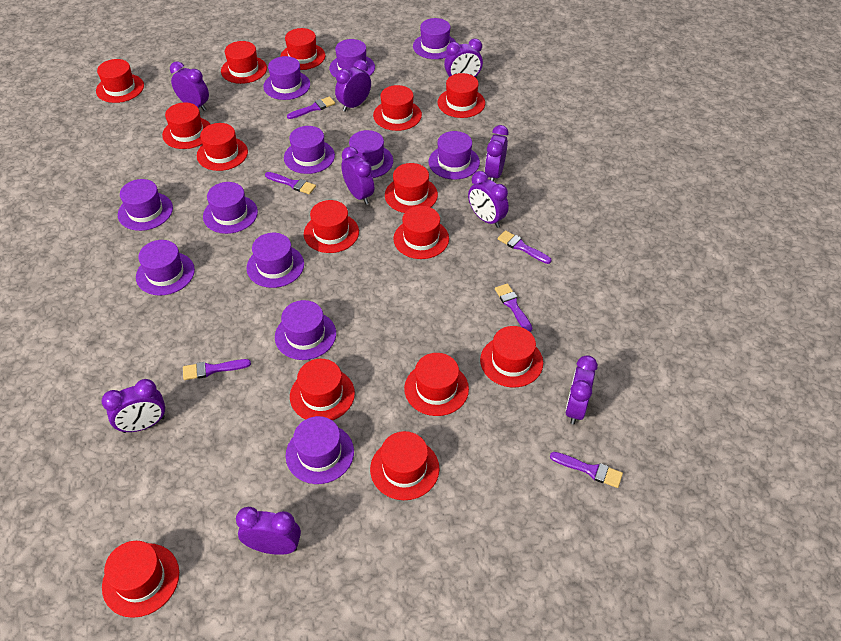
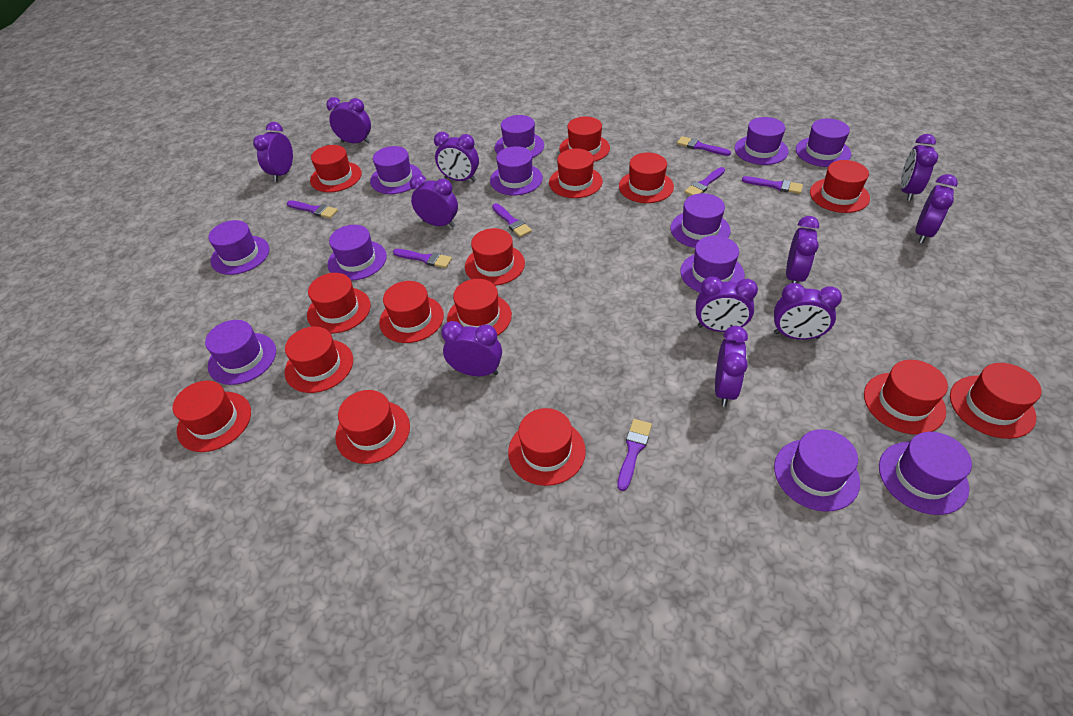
purple brush: 6 -> 7
purple clock: 9 -> 11

